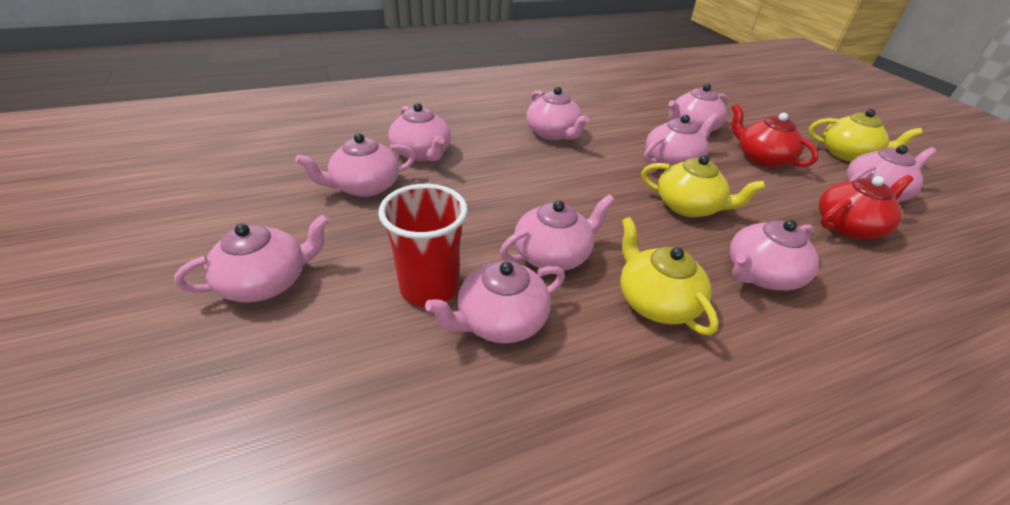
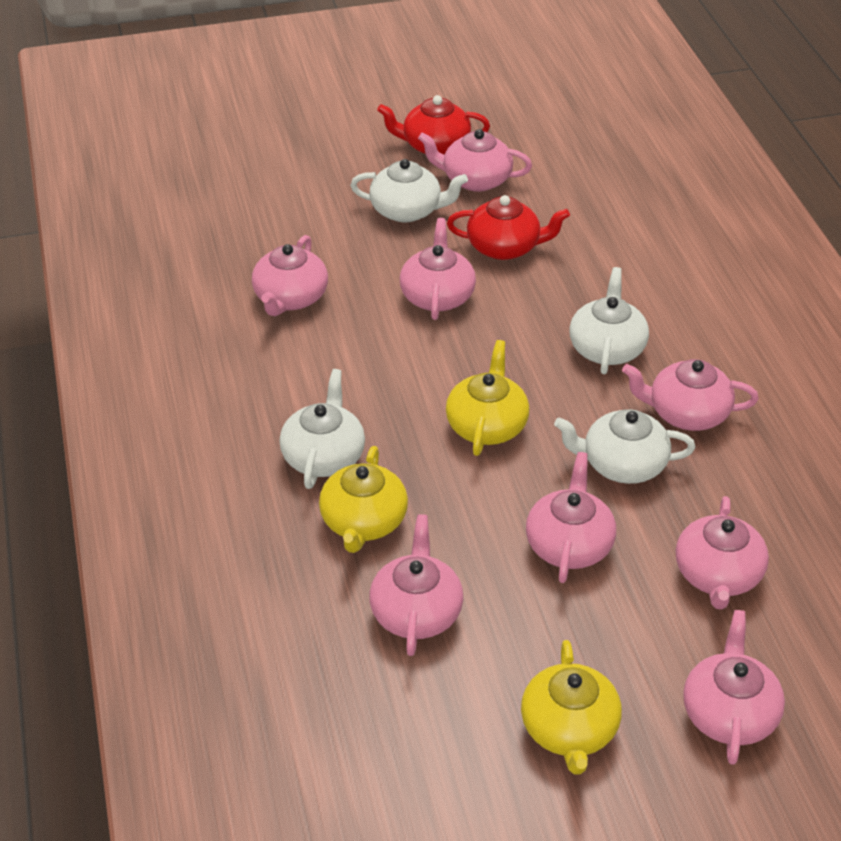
pink teapot: 10 -> 8
red cup: 1 -> 0
white teapot: 0 -> 4

